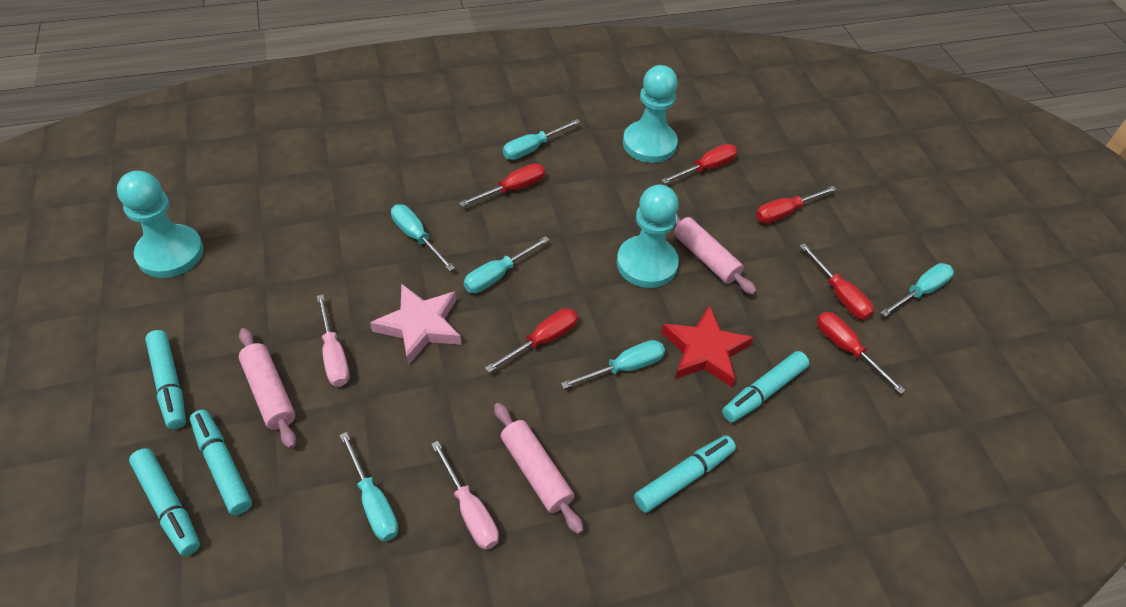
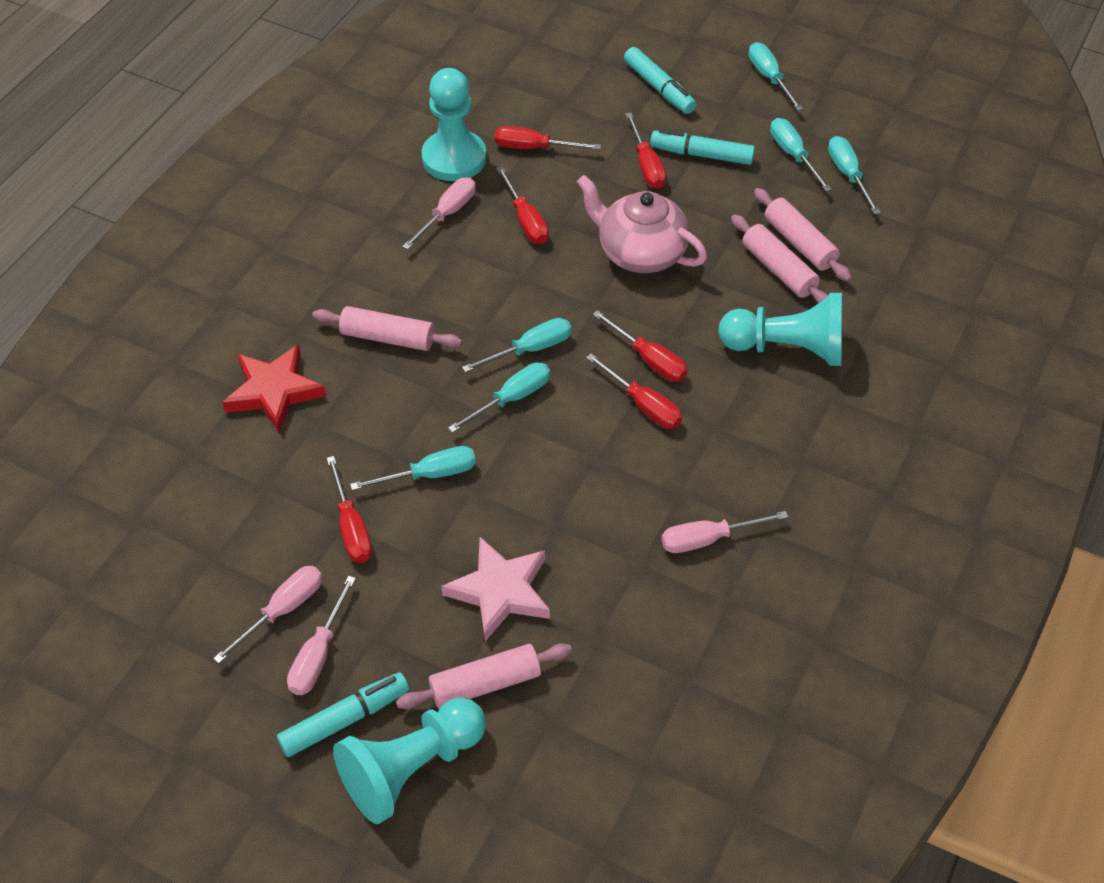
pink rolling pin: 3 -> 4
pink screwdriver: 2 -> 4
pink teapot: 0 -> 1
turquoise marker: 5 -> 3

